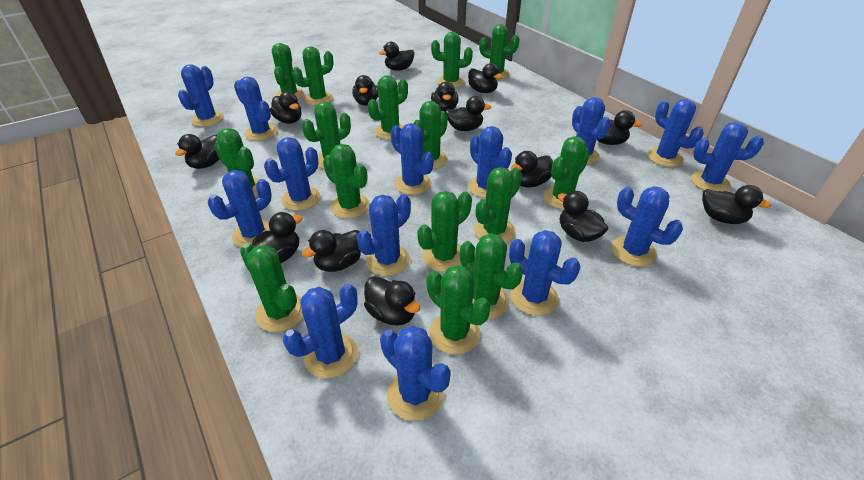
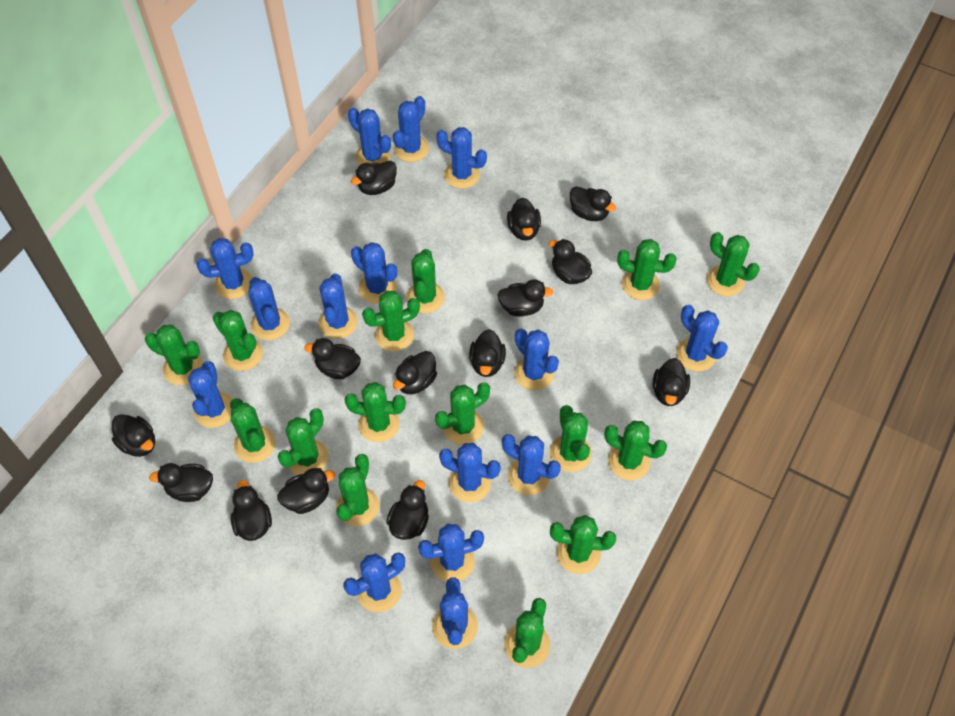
blue cactus: 14 -> 15

